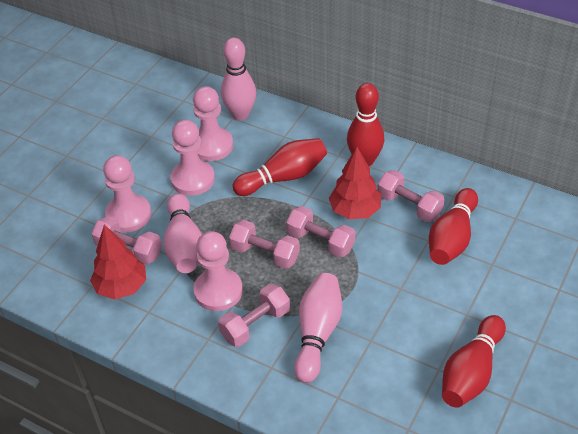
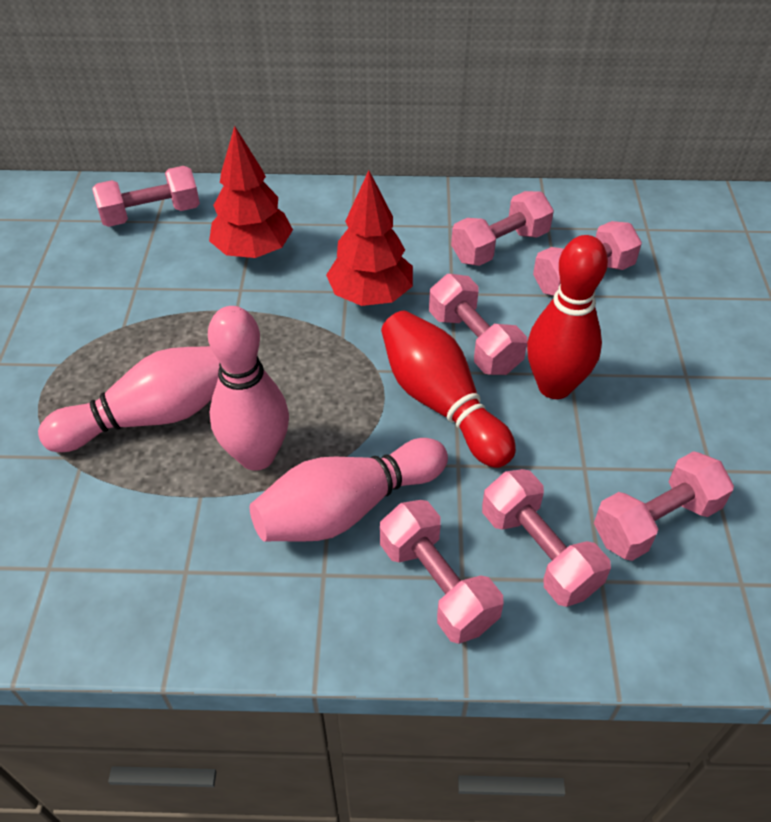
pink dumbbell: 5 -> 7
pink pawn: 4 -> 0
red bowling pin: 4 -> 2

